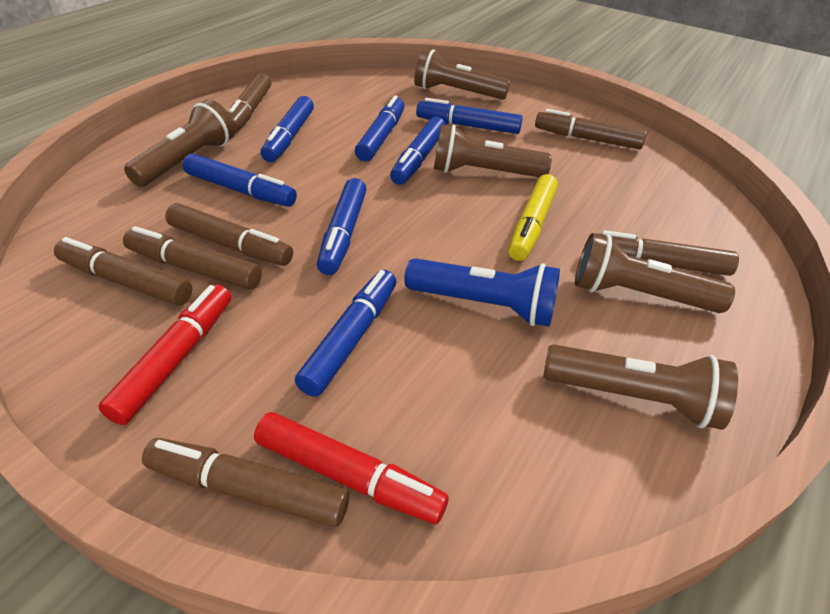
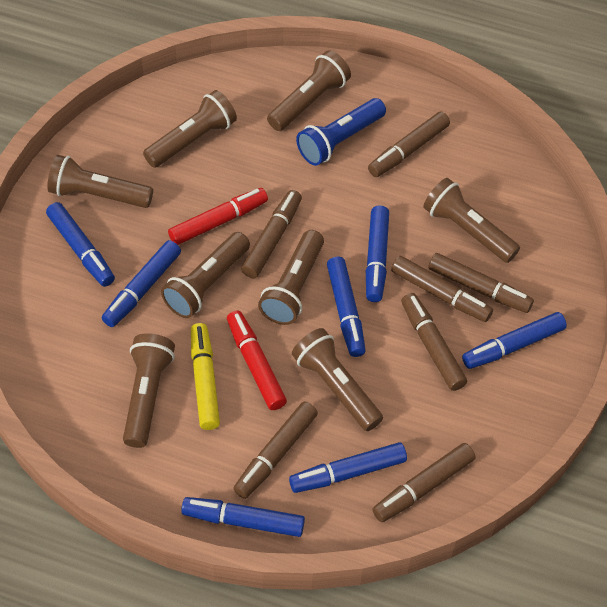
brown flashlight: 5 -> 8

